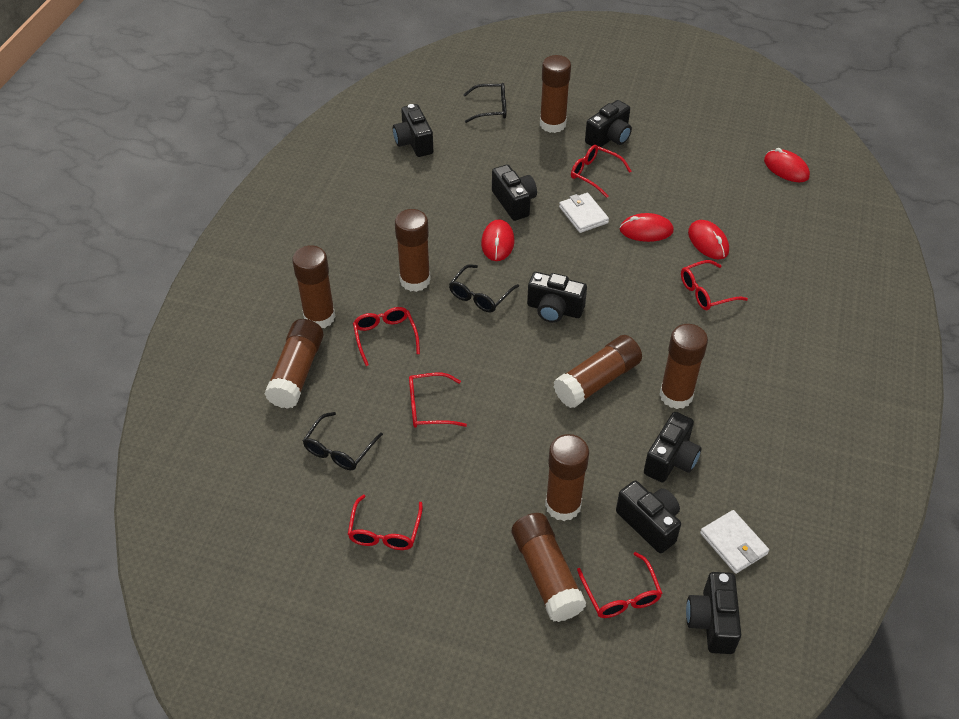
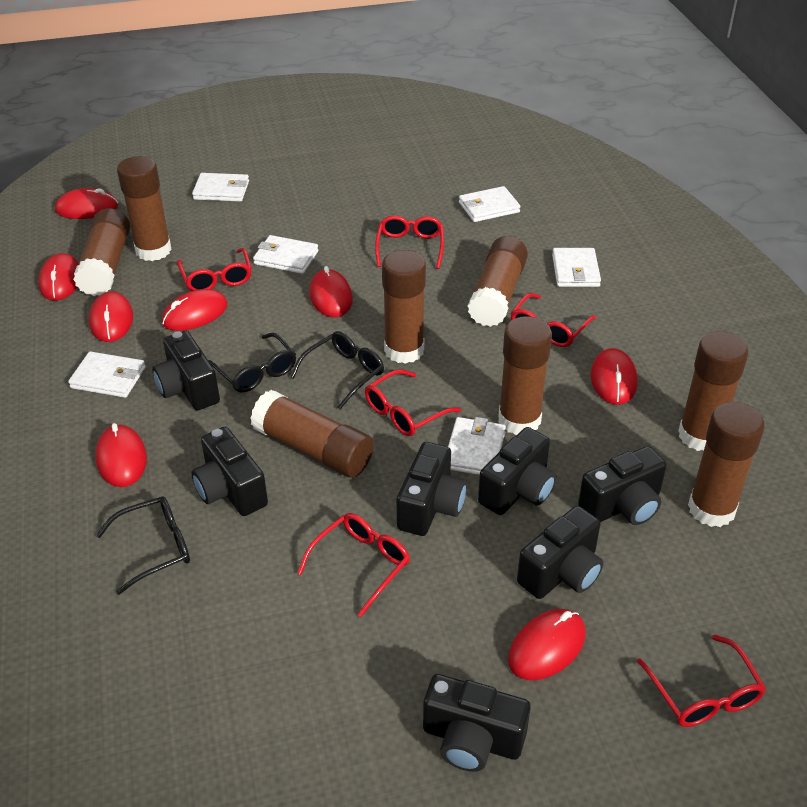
red mouse: 4 -> 8
white wallet: 2 -> 6

